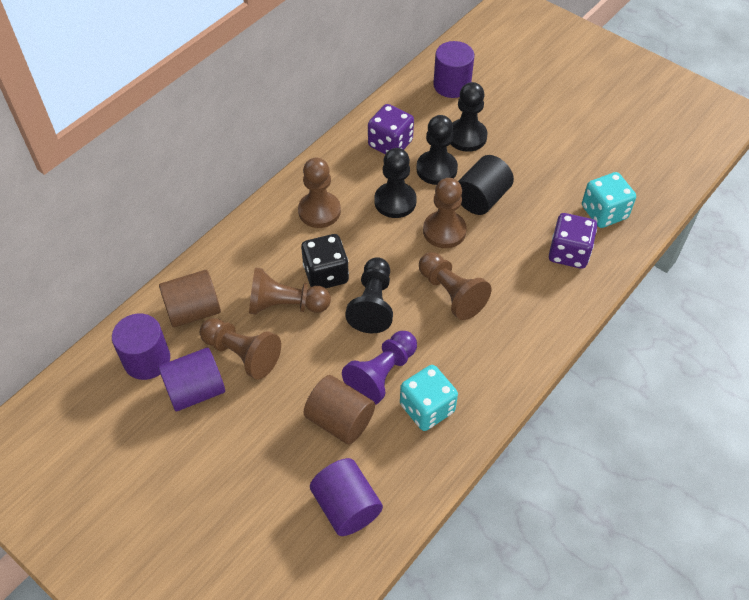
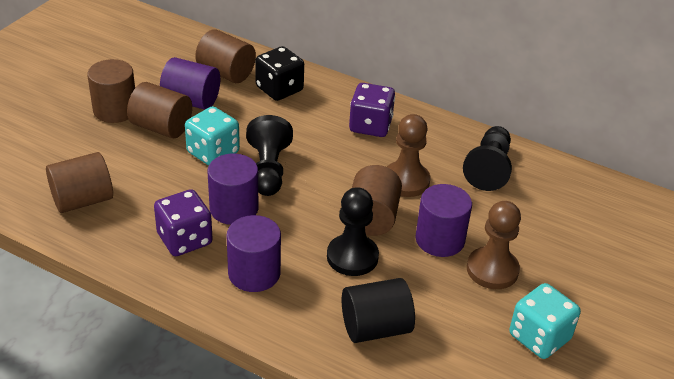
black pawn: 4 -> 3
brown cylinder: 2 -> 5
brown pawn: 5 -> 2
purple pawn: 1 -> 0

